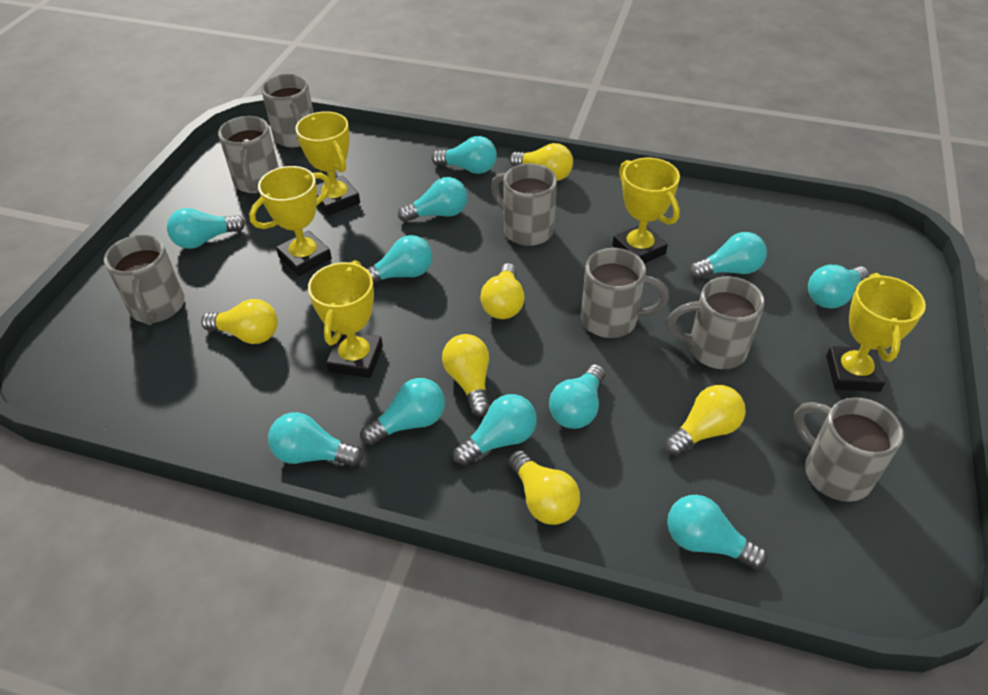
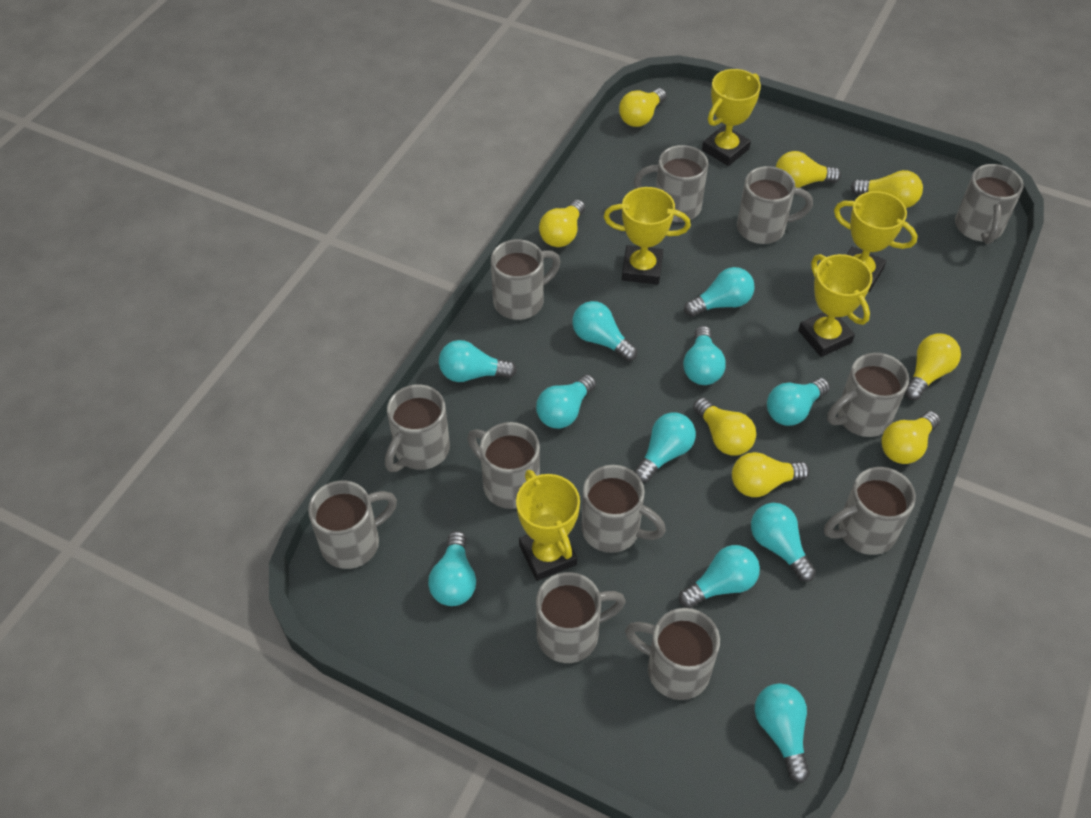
grey mug: 7 -> 12
yellow light bulb: 6 -> 8

